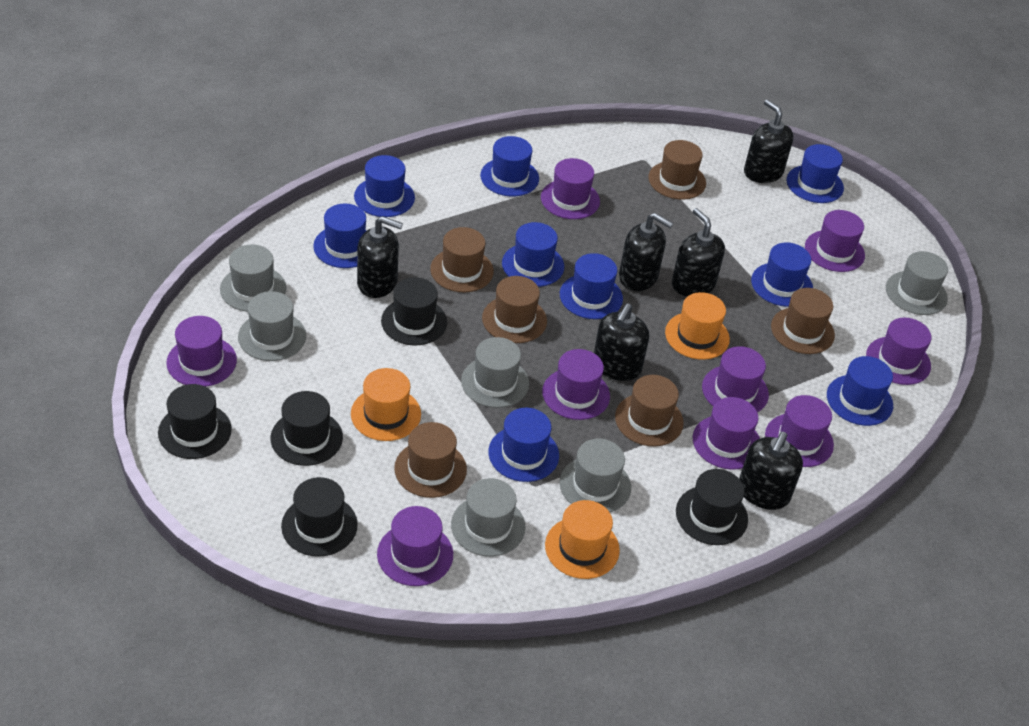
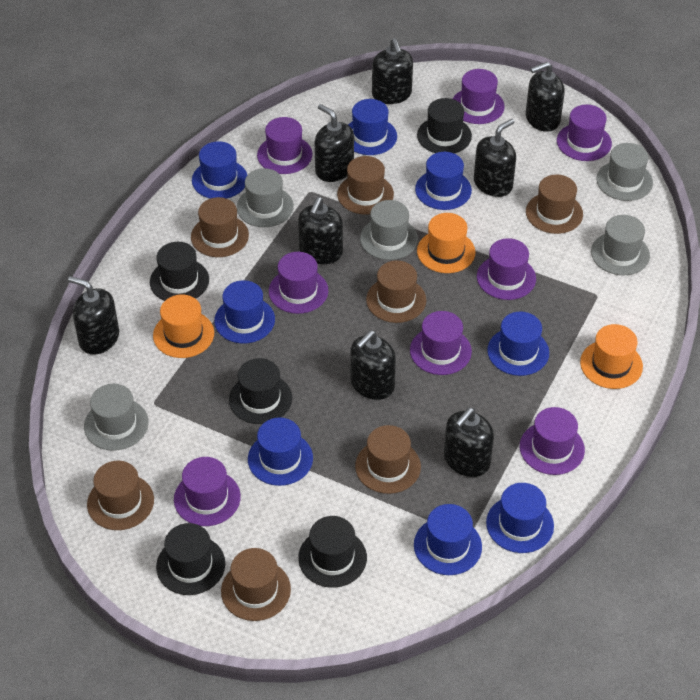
black soap dispenser: 6 -> 8
blue hat: 9 -> 8
brown hat: 6 -> 7
grey hat: 6 -> 5
purple hat: 9 -> 8

